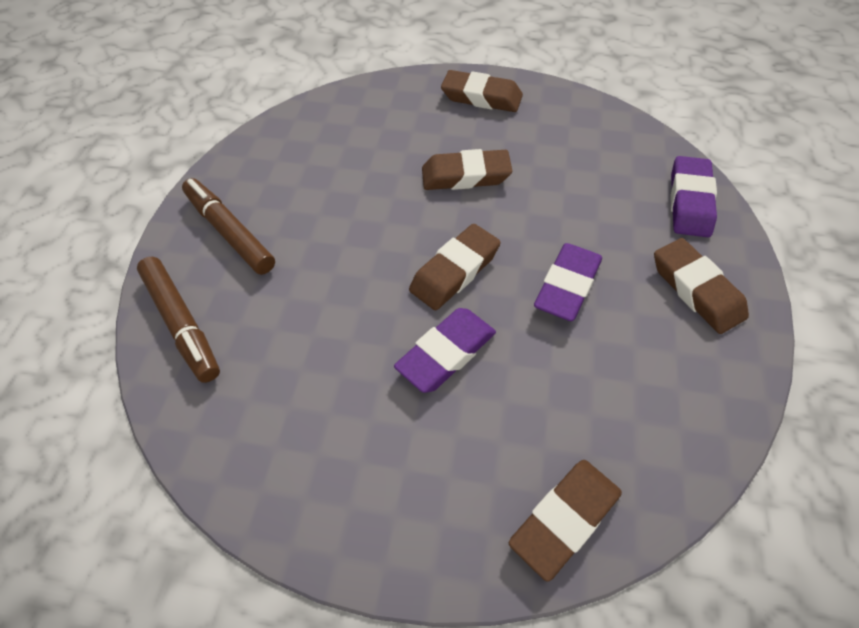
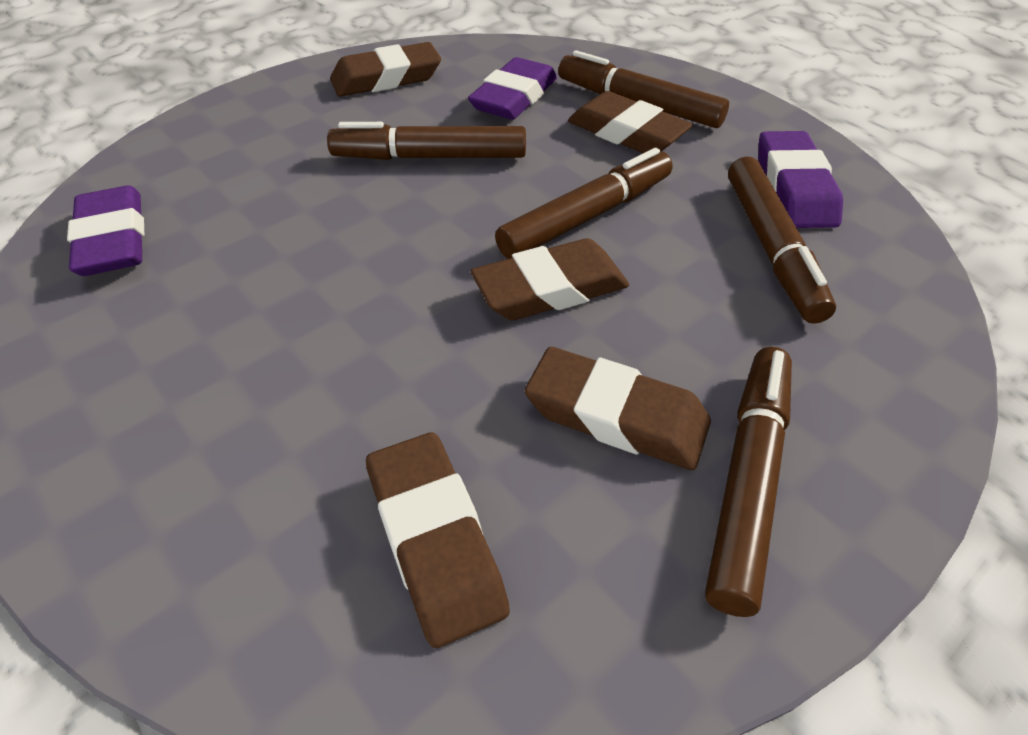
brown marker: 2 -> 5

